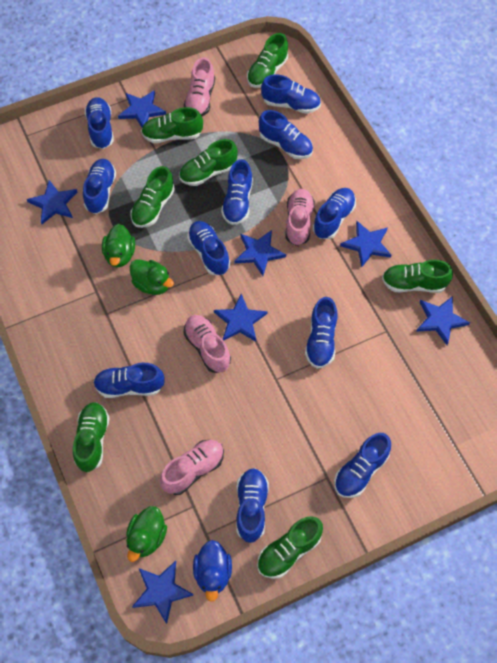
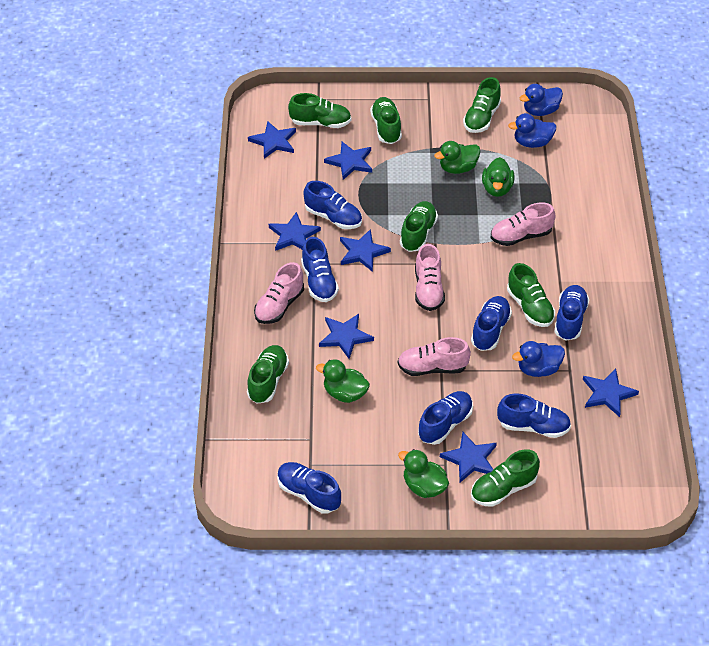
blue duck: 1 -> 3
blue shoe: 11 -> 7
green duck: 3 -> 4

